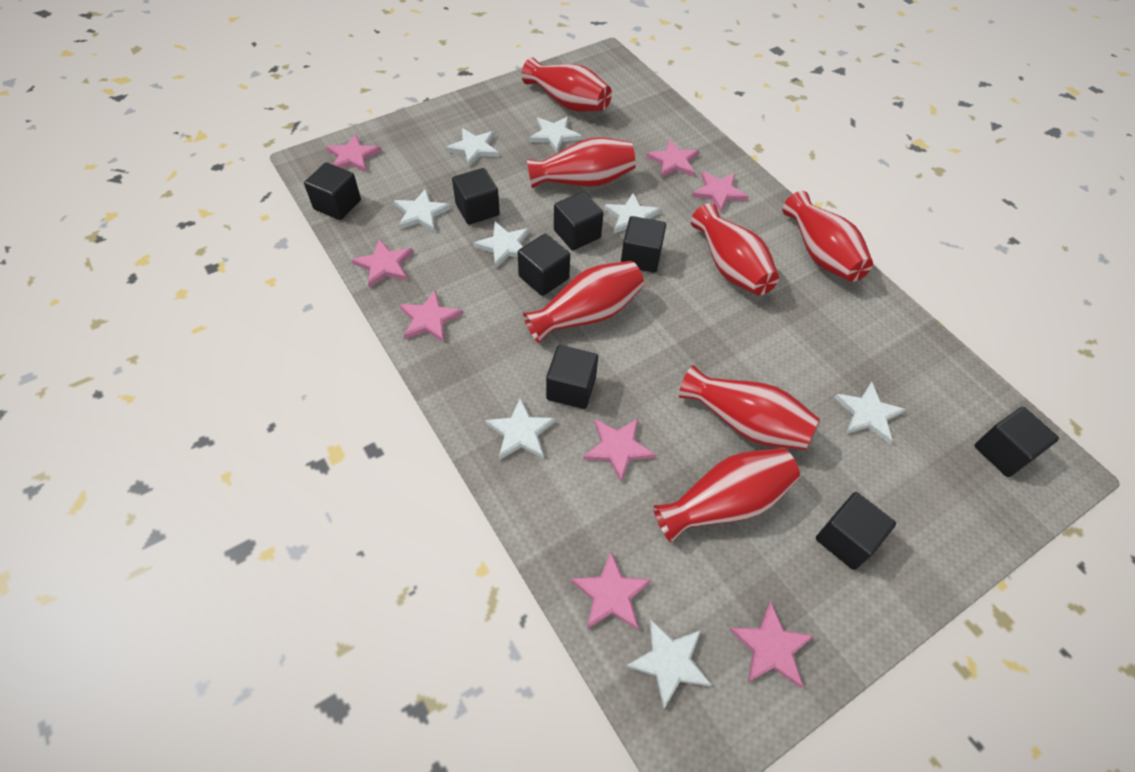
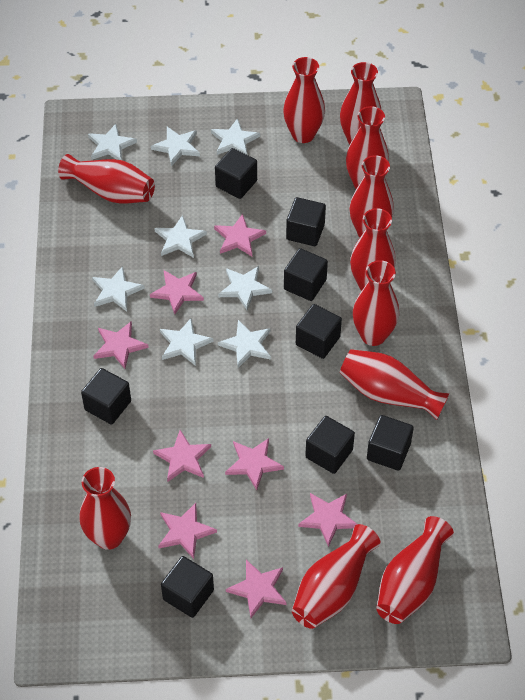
red vase: 7 -> 11

